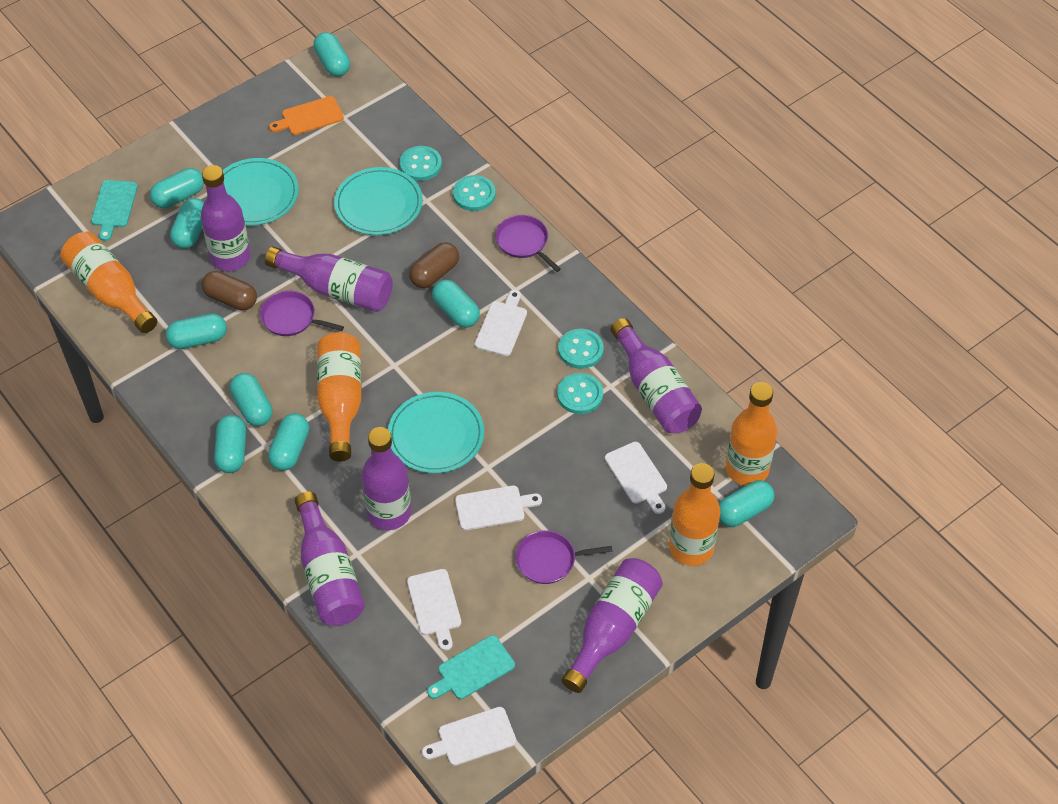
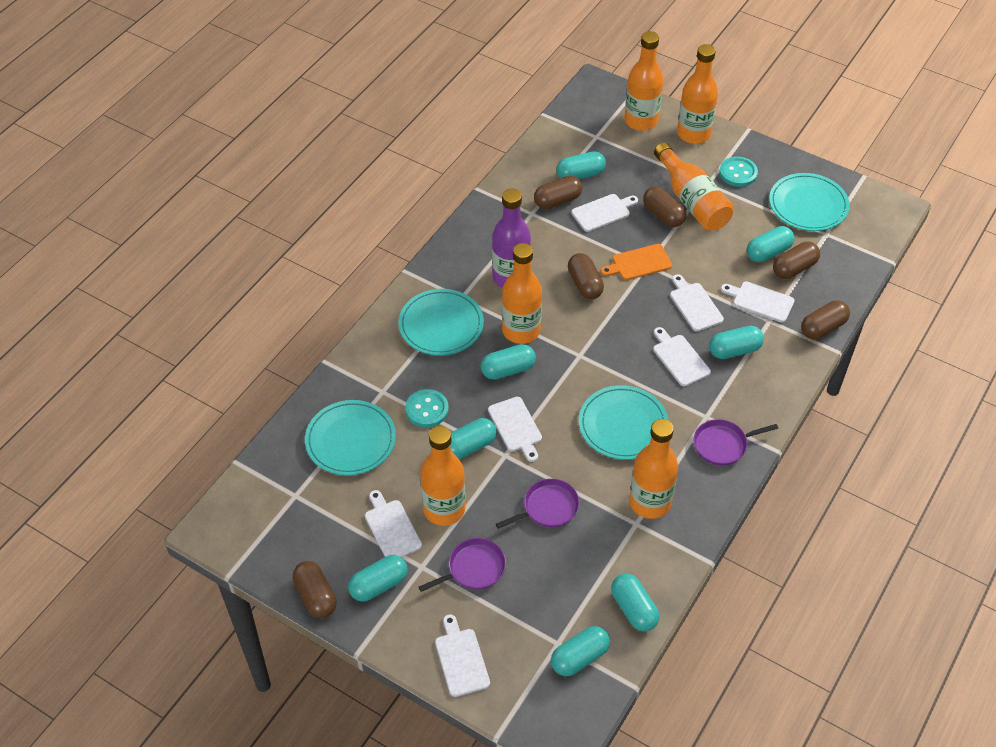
brown capsule: 2 -> 6
orange bottle: 4 -> 6
purple bottle: 6 -> 1
turquoise button: 4 -> 2
turquoise capsule: 9 -> 8
turquoise cutting board: 2 -> 0
turquoise plate: 3 -> 4
white cutting board: 5 -> 7

